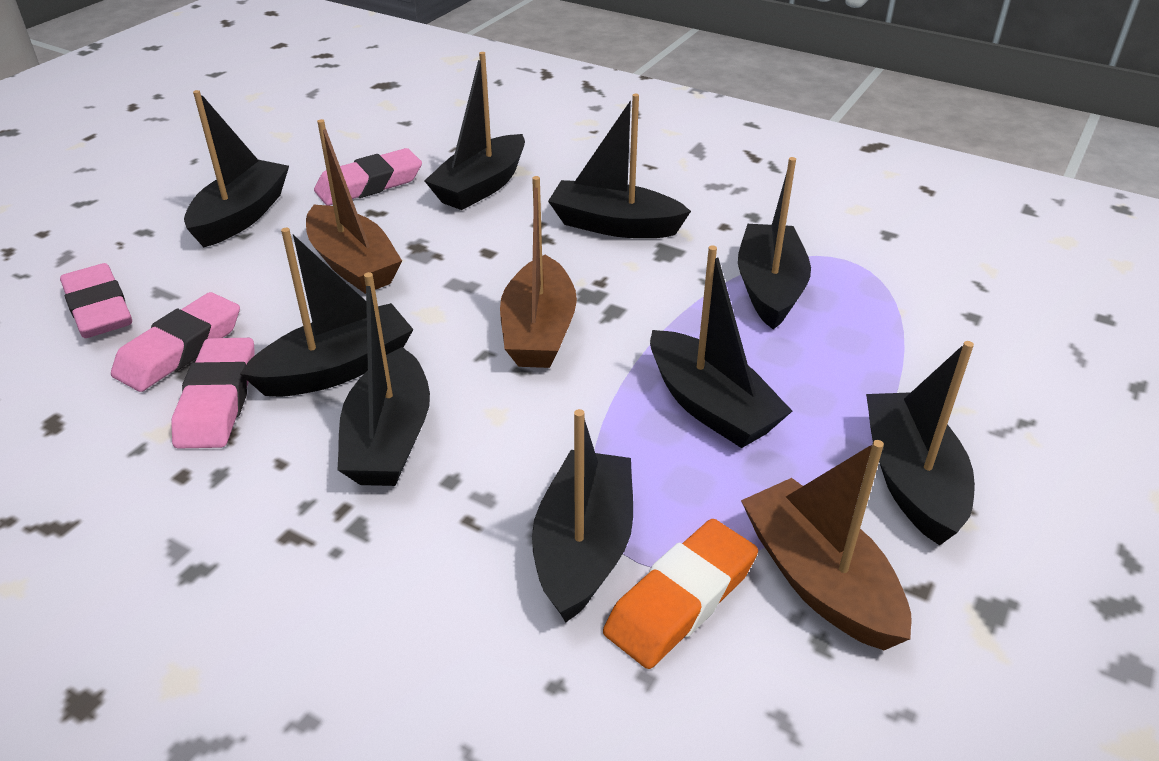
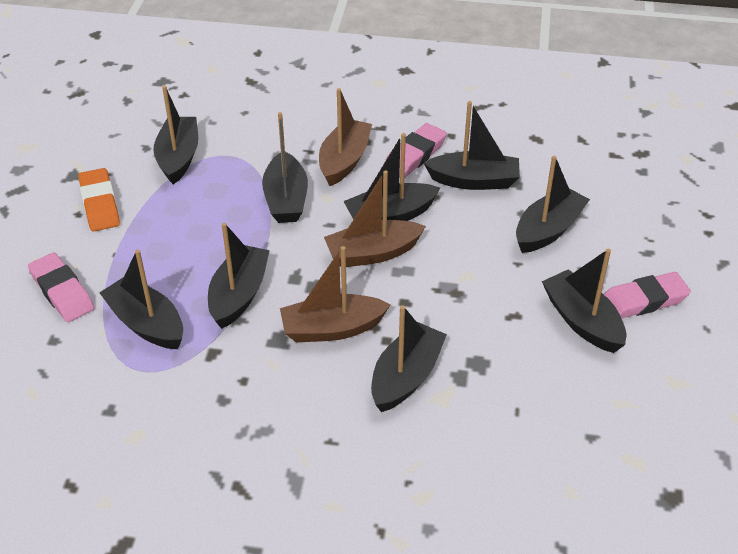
pink eraser: 4 -> 3

